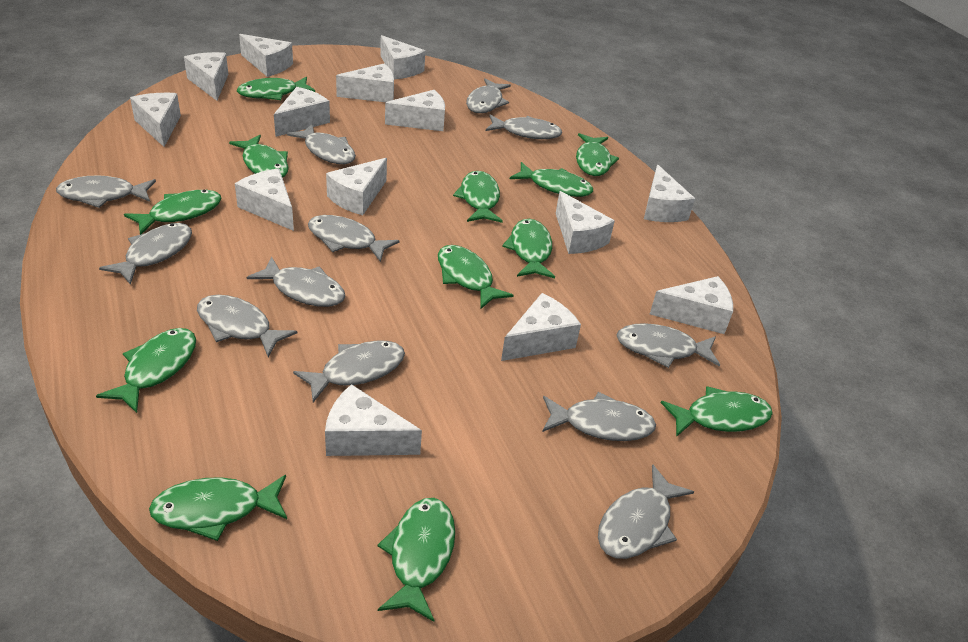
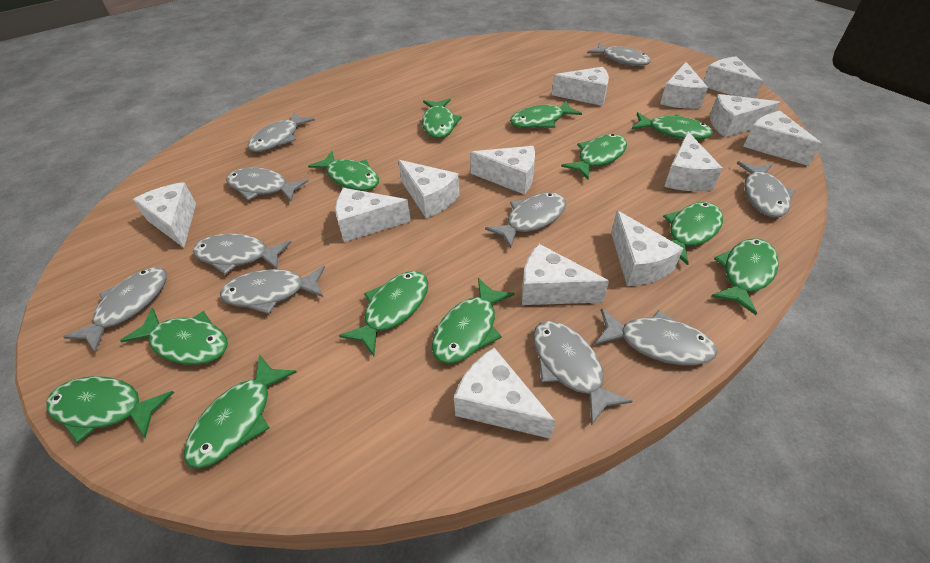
grey fish: 12 -> 10
white cheese: 14 -> 13

